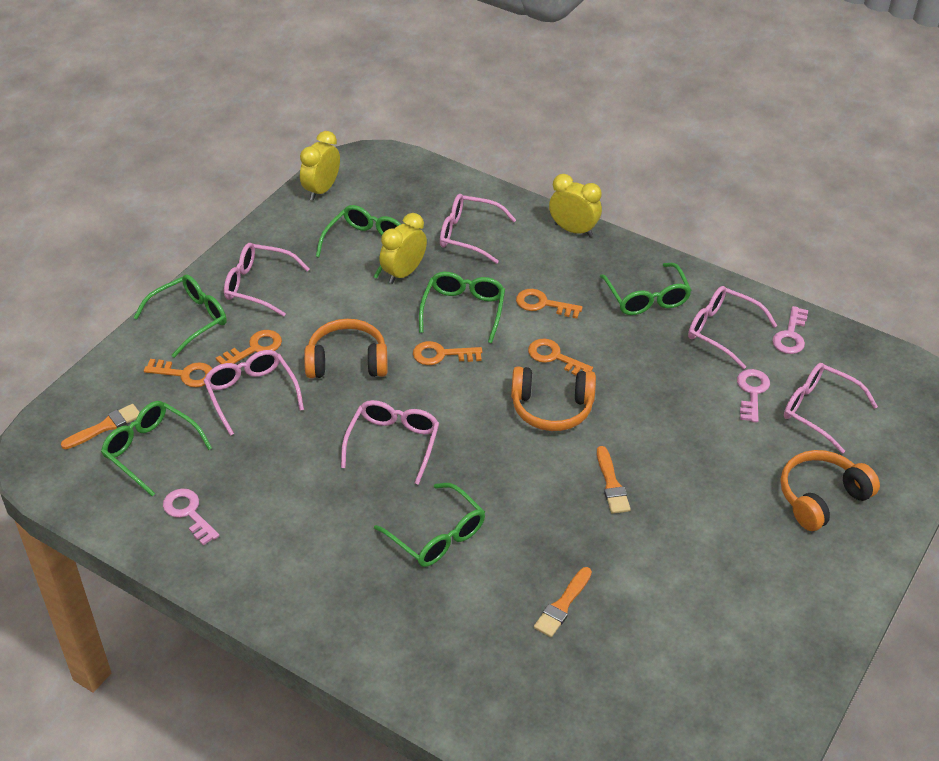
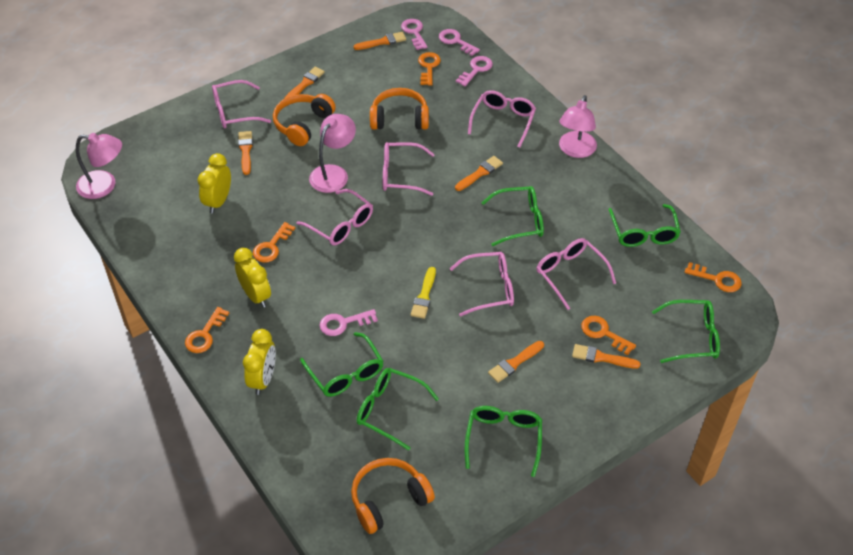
orange brush: 3 -> 6
pink key: 3 -> 4
pink lamp: 0 -> 3
yellow brush: 0 -> 1

